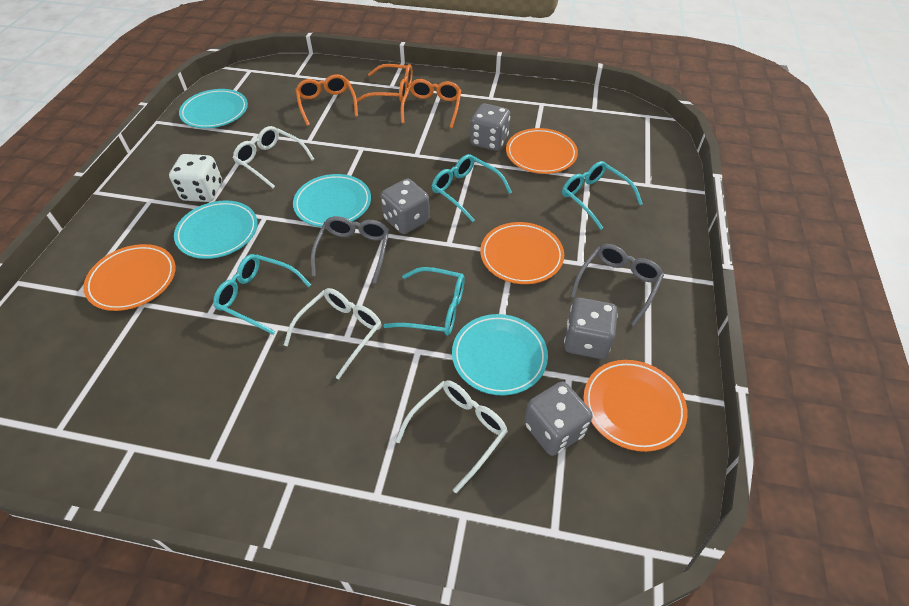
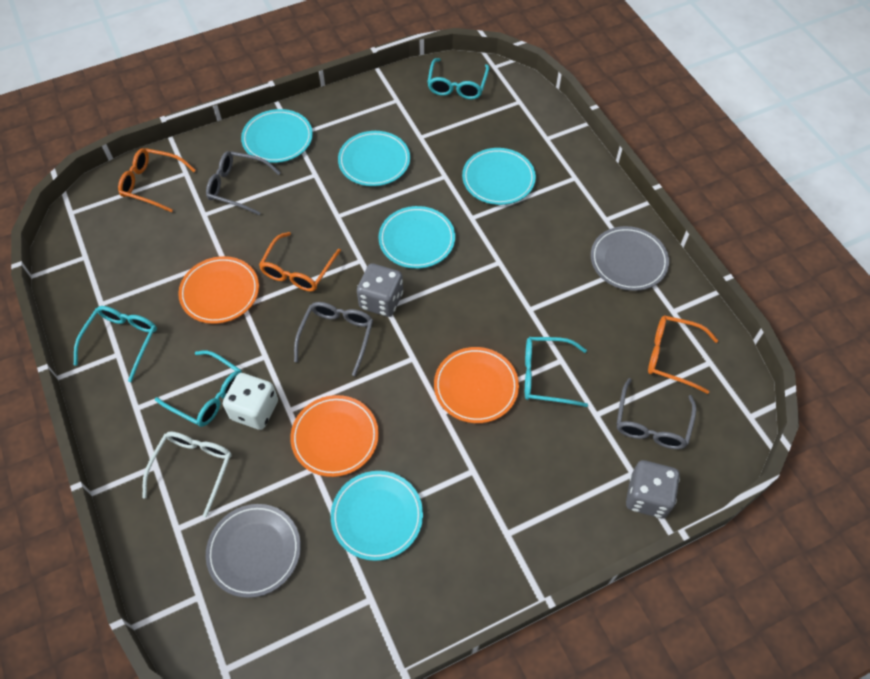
grey dice: 4 -> 2
grey glasses: 2 -> 3
grey plate: 0 -> 2
orange plate: 4 -> 3
turquoise plate: 4 -> 5
white glasses: 3 -> 1

